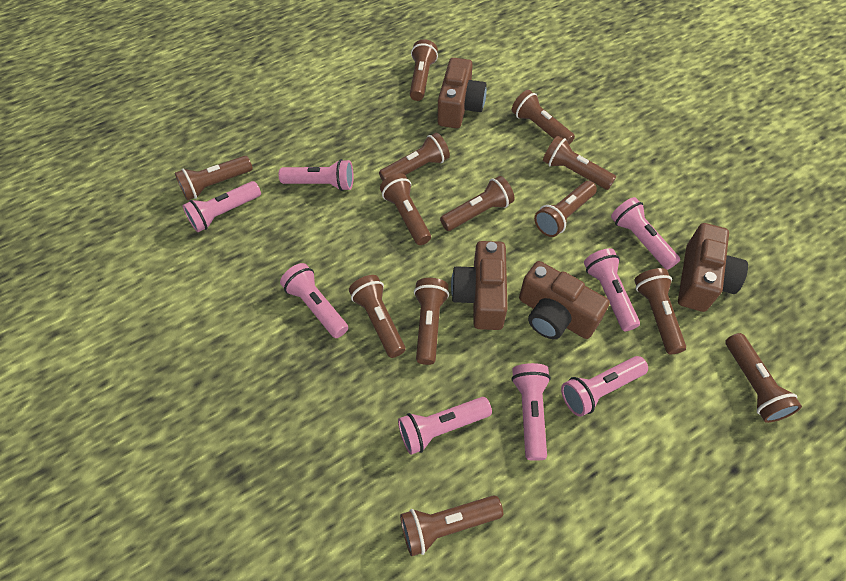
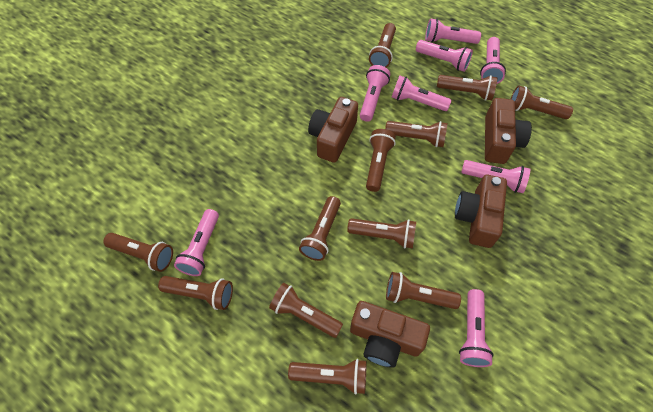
brown flashlight: 13 -> 12

